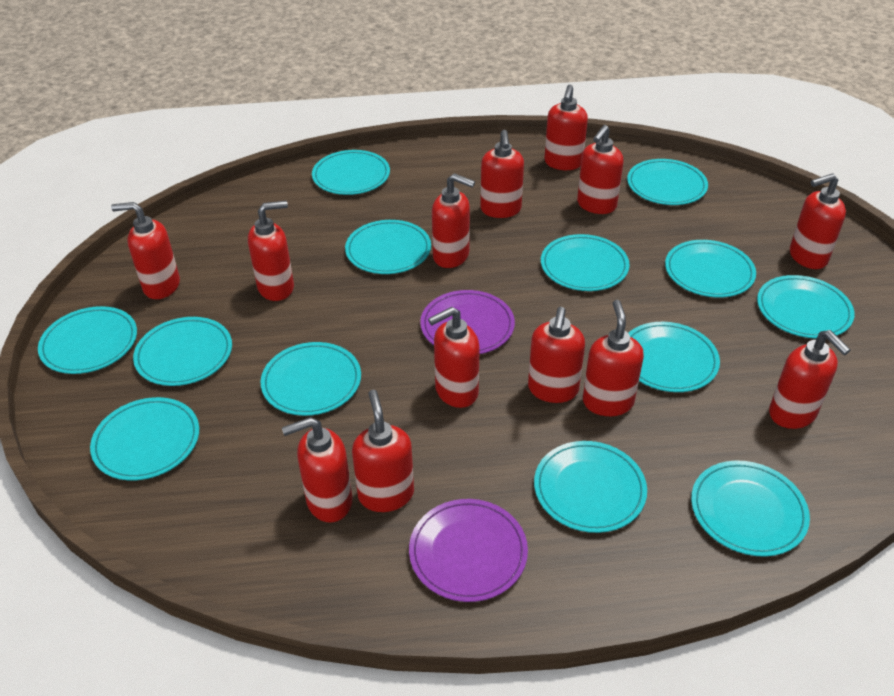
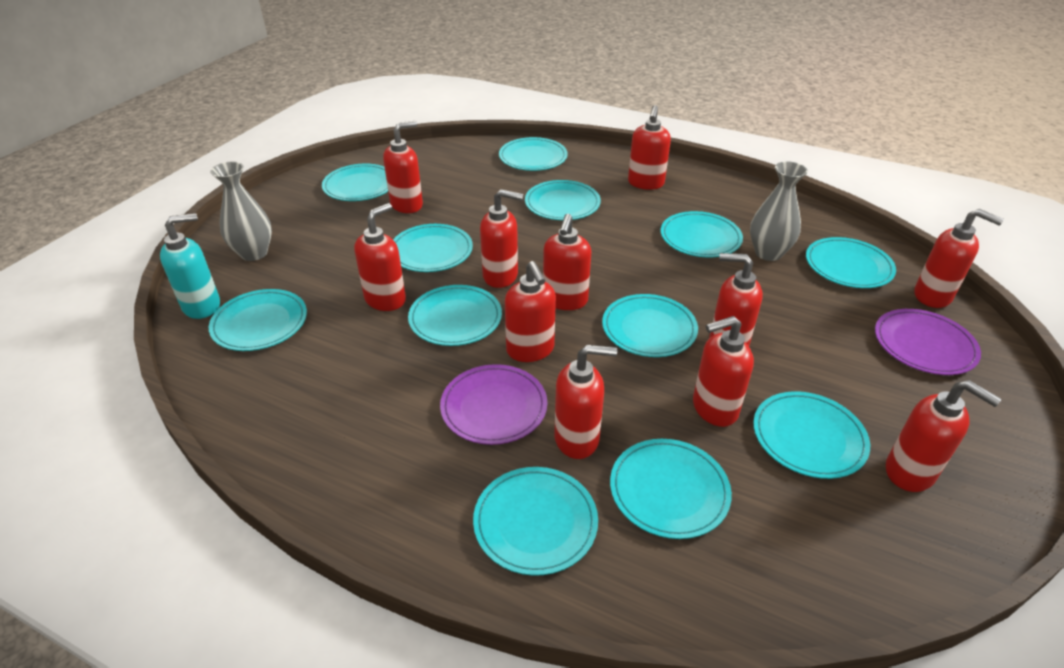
grey vase: 0 -> 2
red soap dispenser: 13 -> 11
turquoise plate: 13 -> 12
turquoise soap dispenser: 0 -> 1

